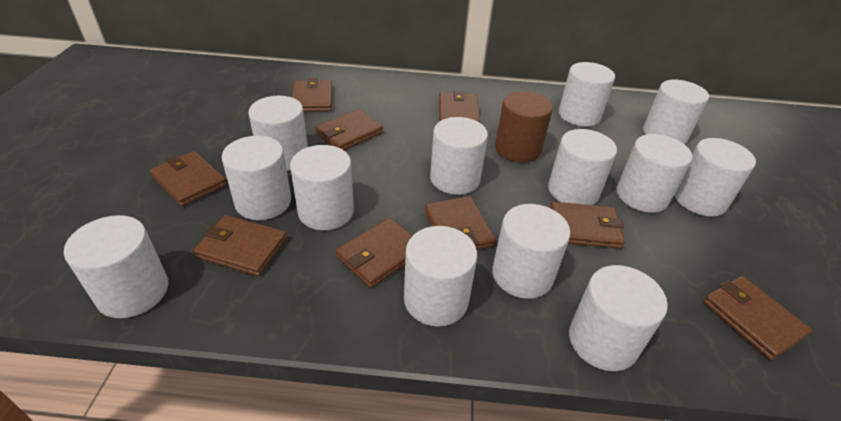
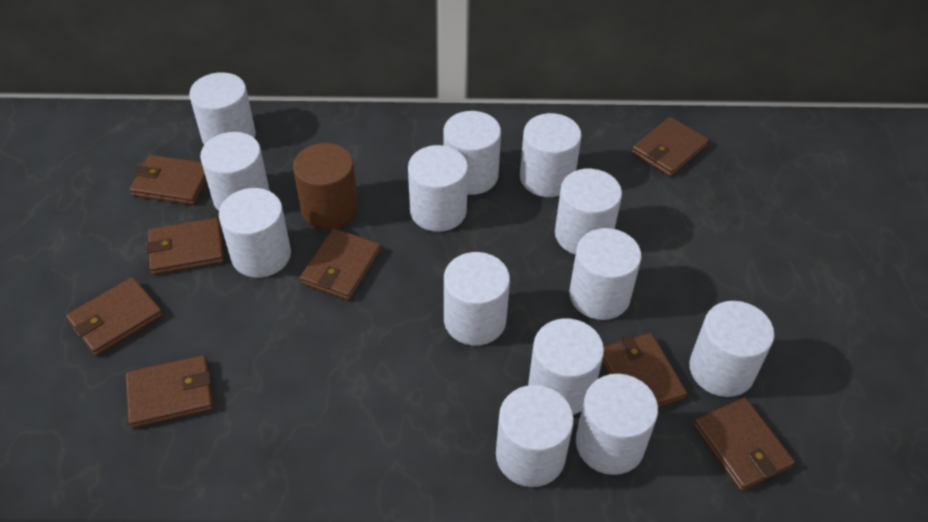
brown wallet: 9 -> 8

